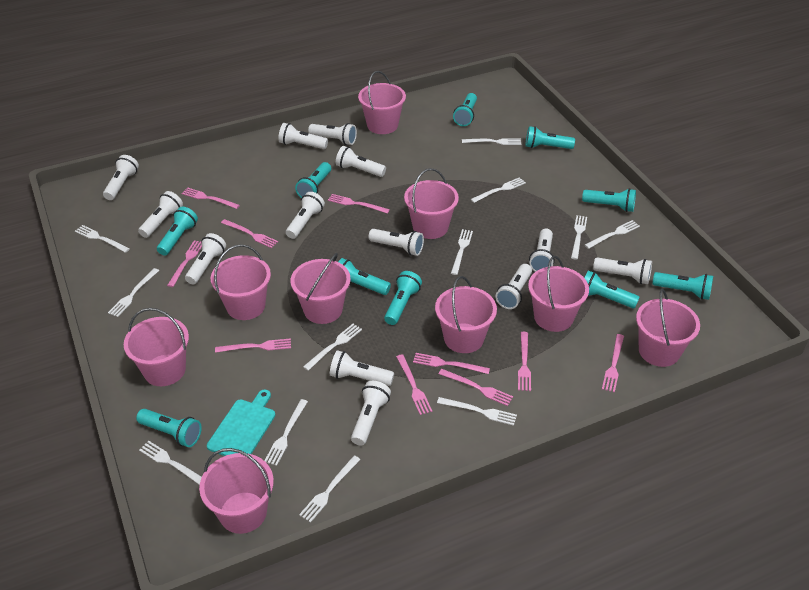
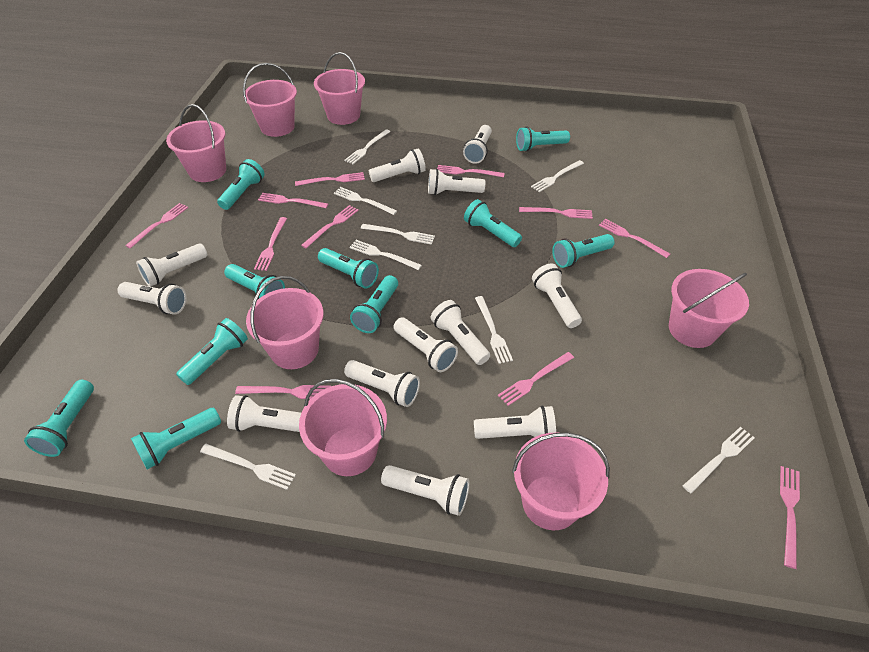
pink bucket: 9 -> 7
pink fork: 10 -> 11
turquoise cutting board: 1 -> 0
white flashlight: 13 -> 12
white fork: 12 -> 8

